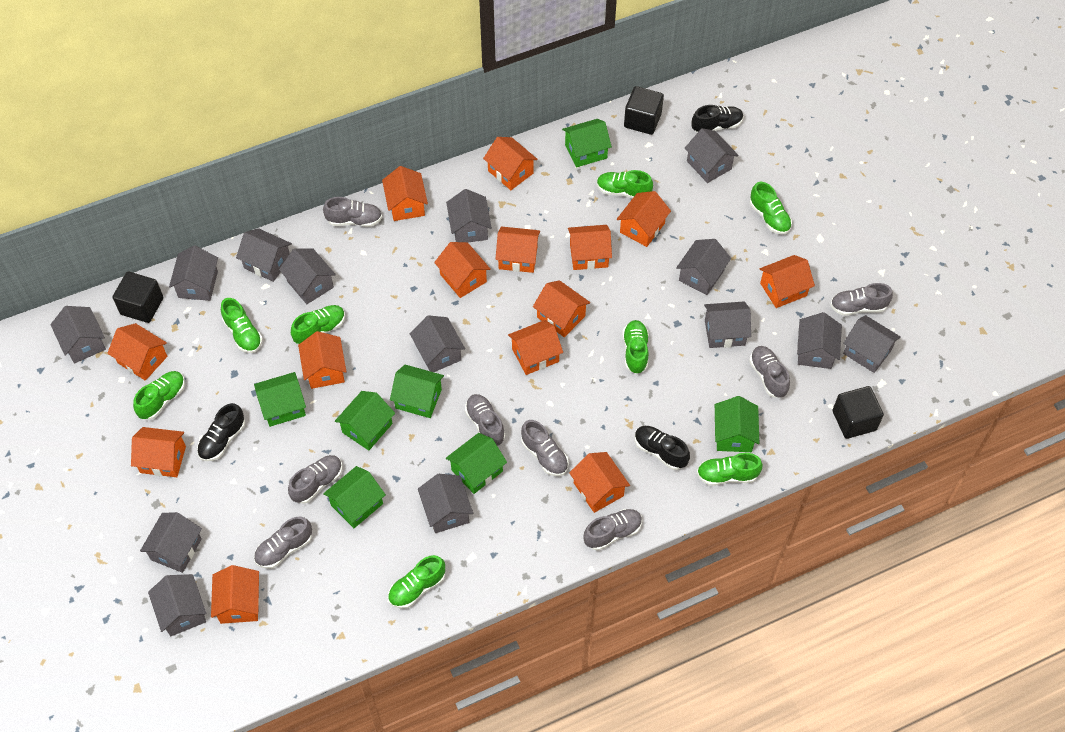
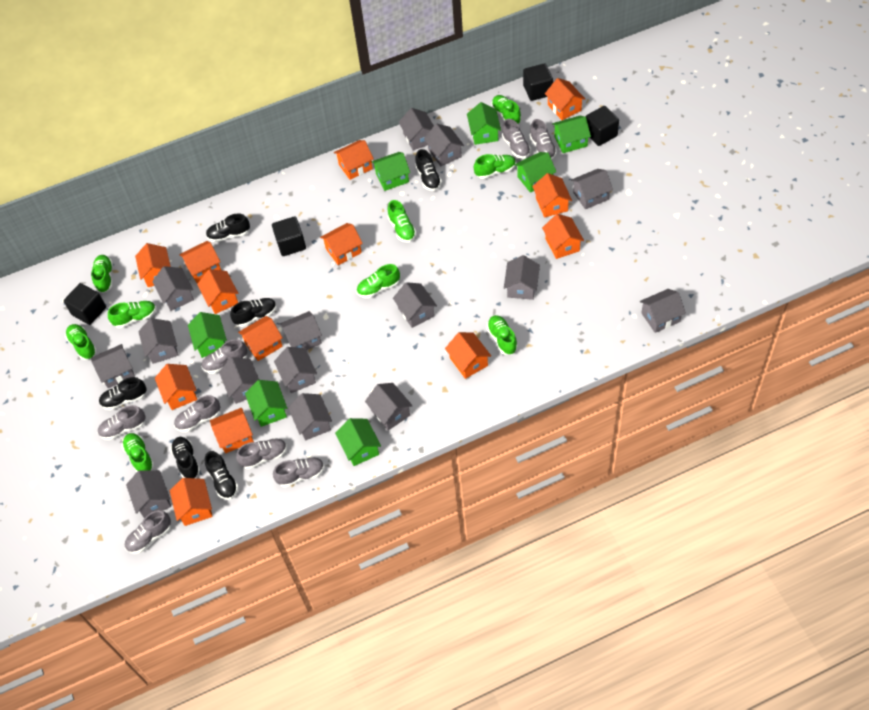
black cube: 3 -> 4
black shoe: 3 -> 6
green shoe: 8 -> 9
grey house: 14 -> 15
orange house: 14 -> 13

